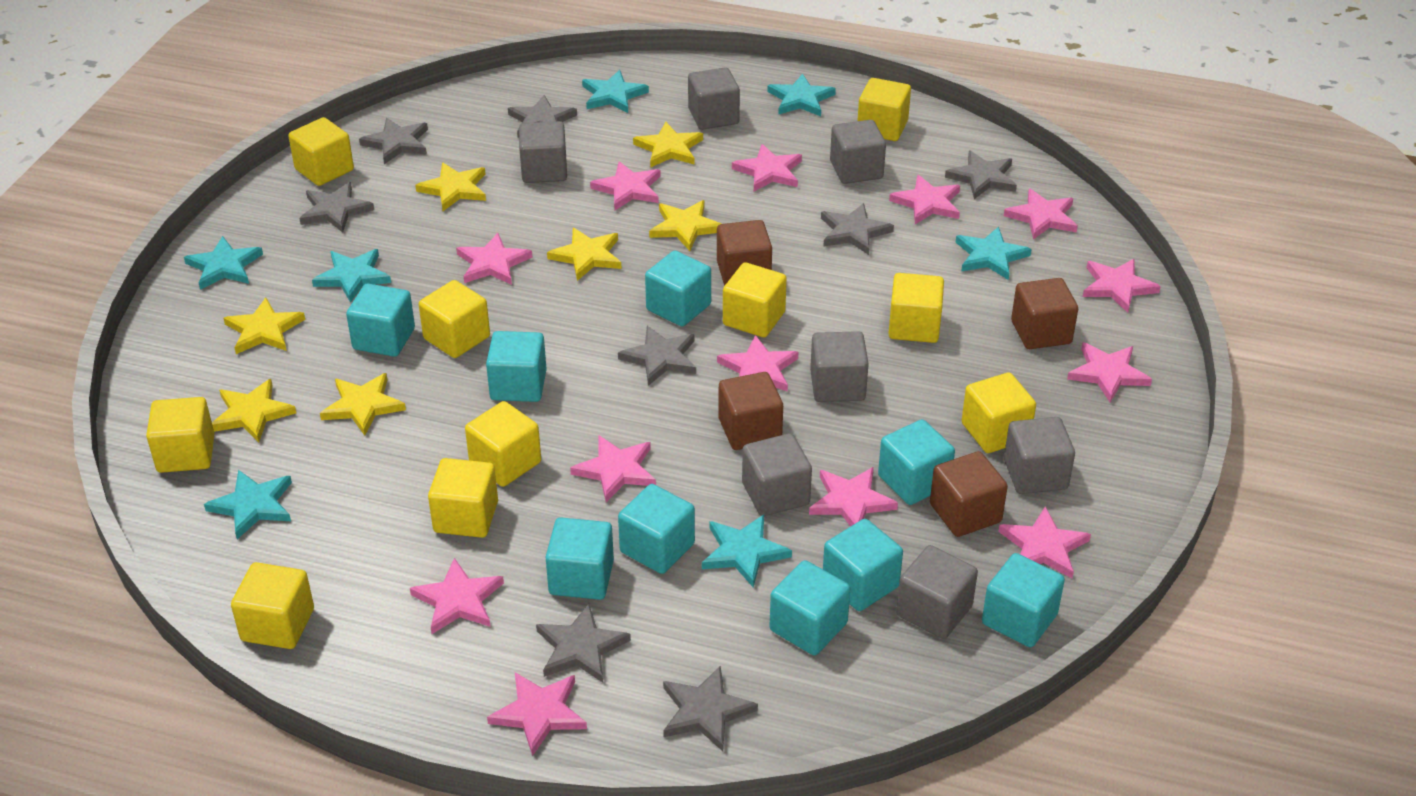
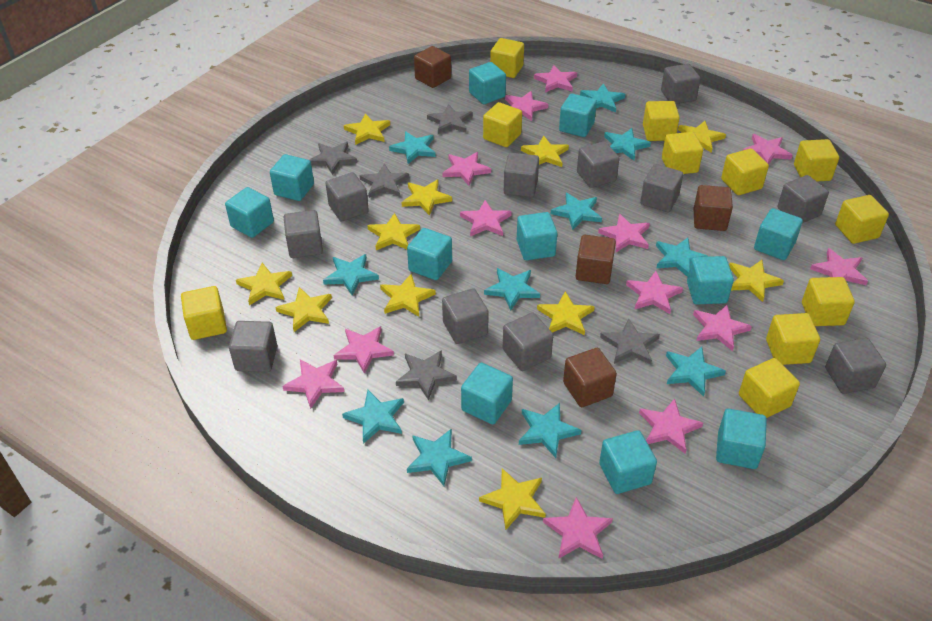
grey cube: 7 -> 11
grey star: 8 -> 5
turquoise cube: 9 -> 11
turquoise star: 7 -> 11
yellow cube: 10 -> 11
yellow star: 7 -> 11

